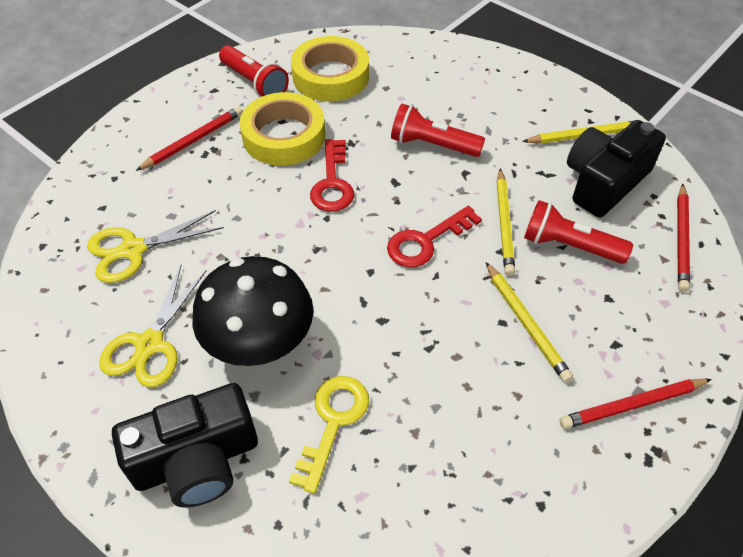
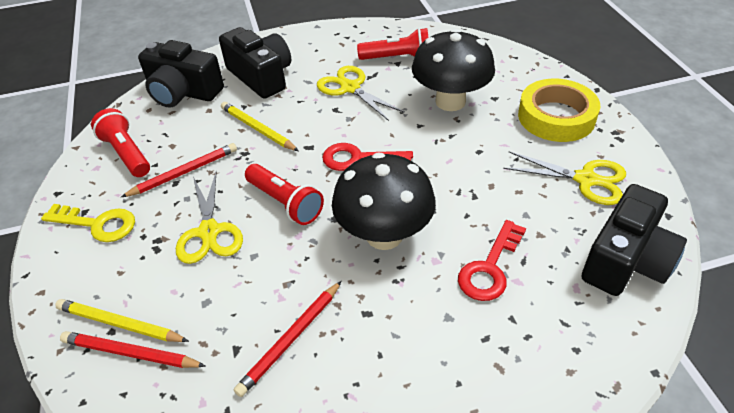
black camera: 2 -> 3
black mushroom: 1 -> 2
yellow pencil: 3 -> 2
yellow scissors: 2 -> 3
yellow tape: 2 -> 1

